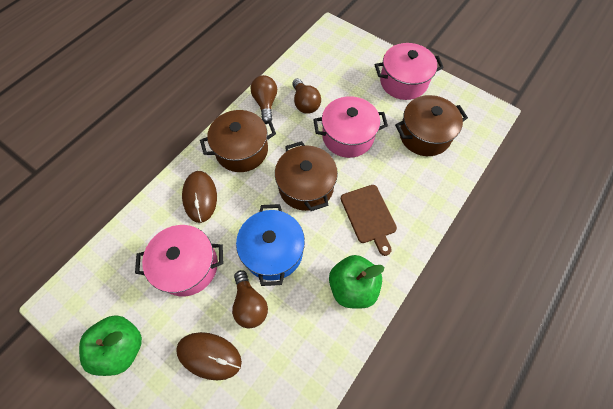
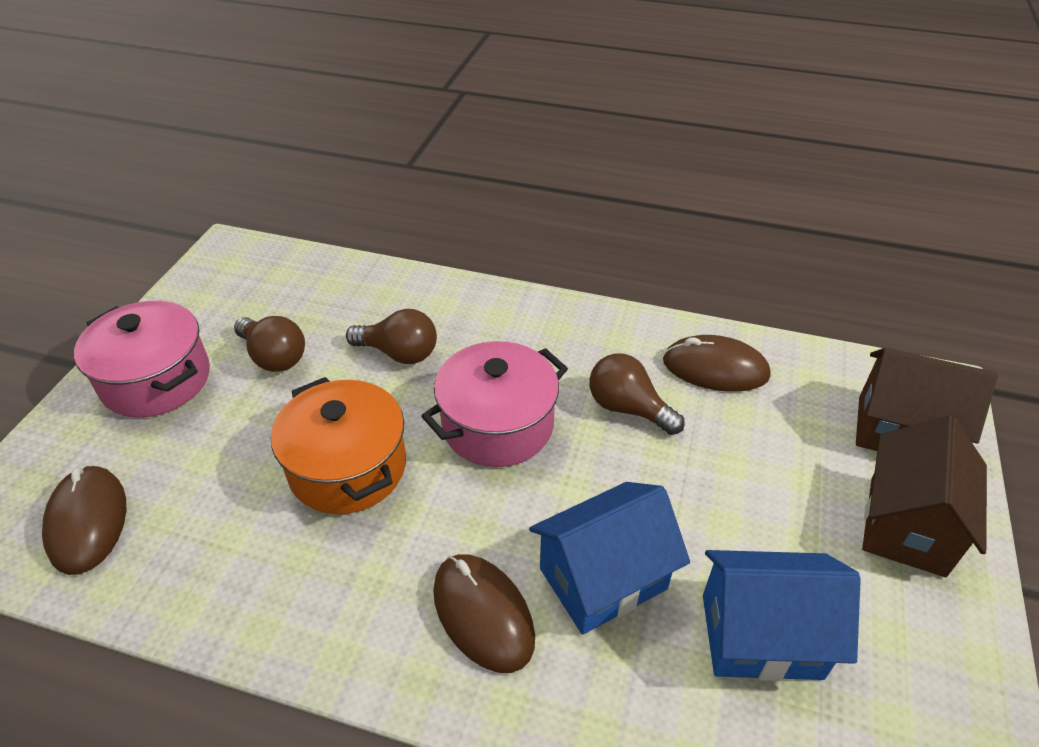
blue house: 0 -> 2
blue pot: 1 -> 0
brown cutting board: 1 -> 0
brown house: 0 -> 2
brown mouse: 2 -> 3
brown pot: 3 -> 0
green apple: 2 -> 0
orange pot: 0 -> 1
pink pot: 3 -> 2

